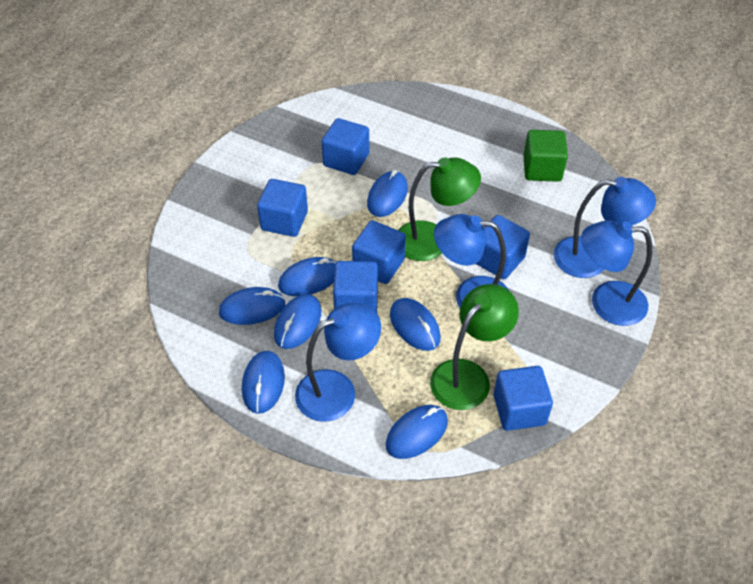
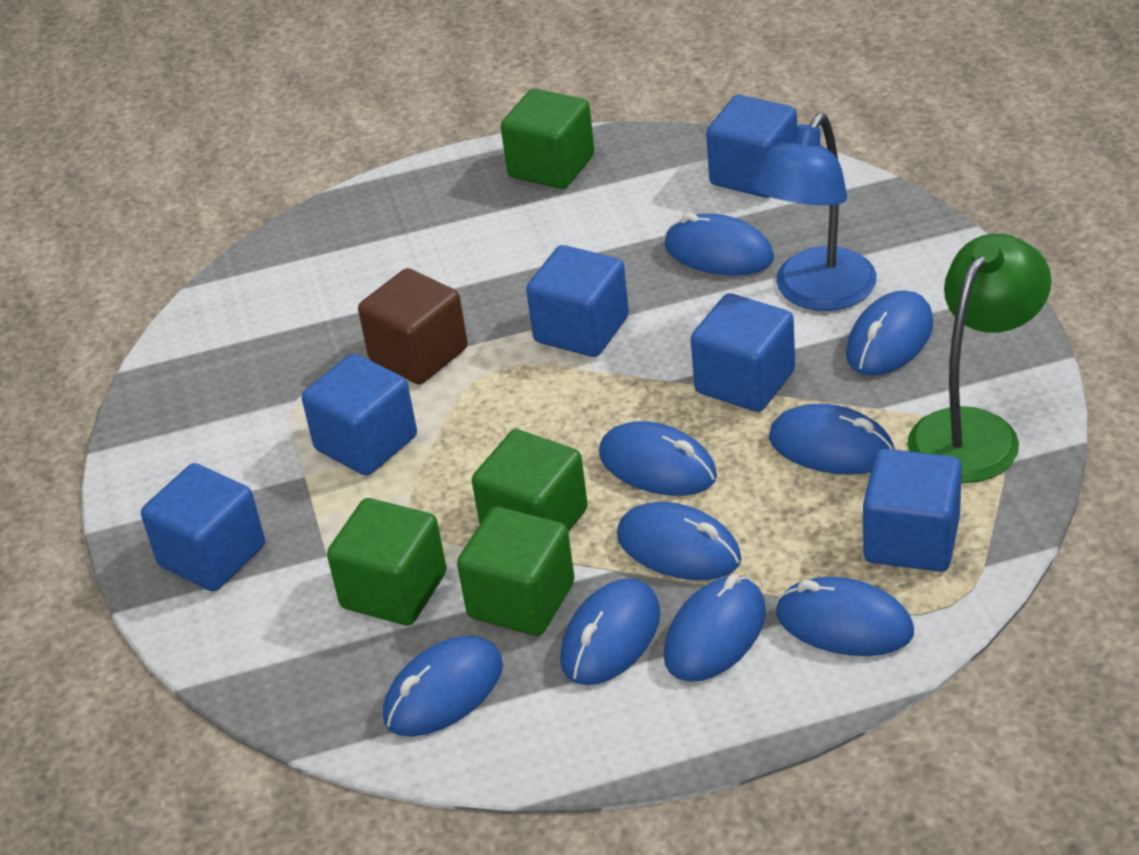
blue lamp: 4 -> 1
blue mouse: 7 -> 9
brown cube: 0 -> 1
green cube: 1 -> 4
green lamp: 2 -> 1

